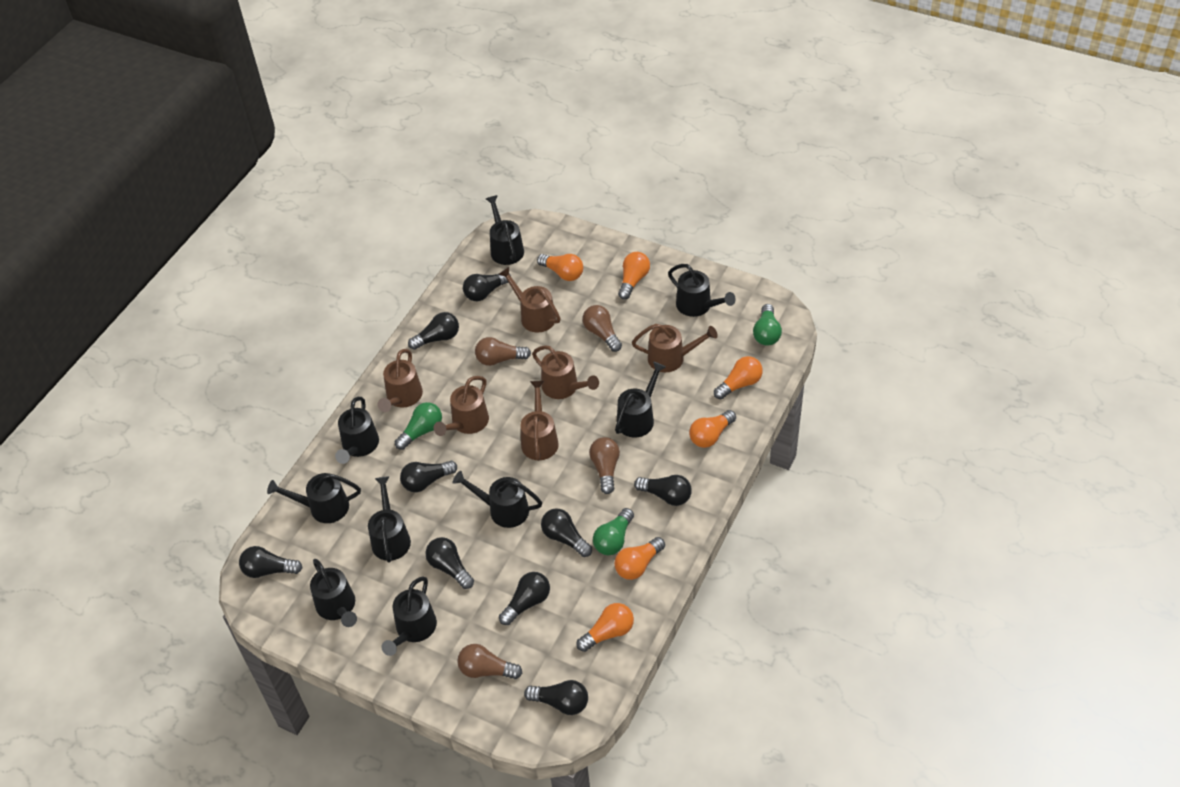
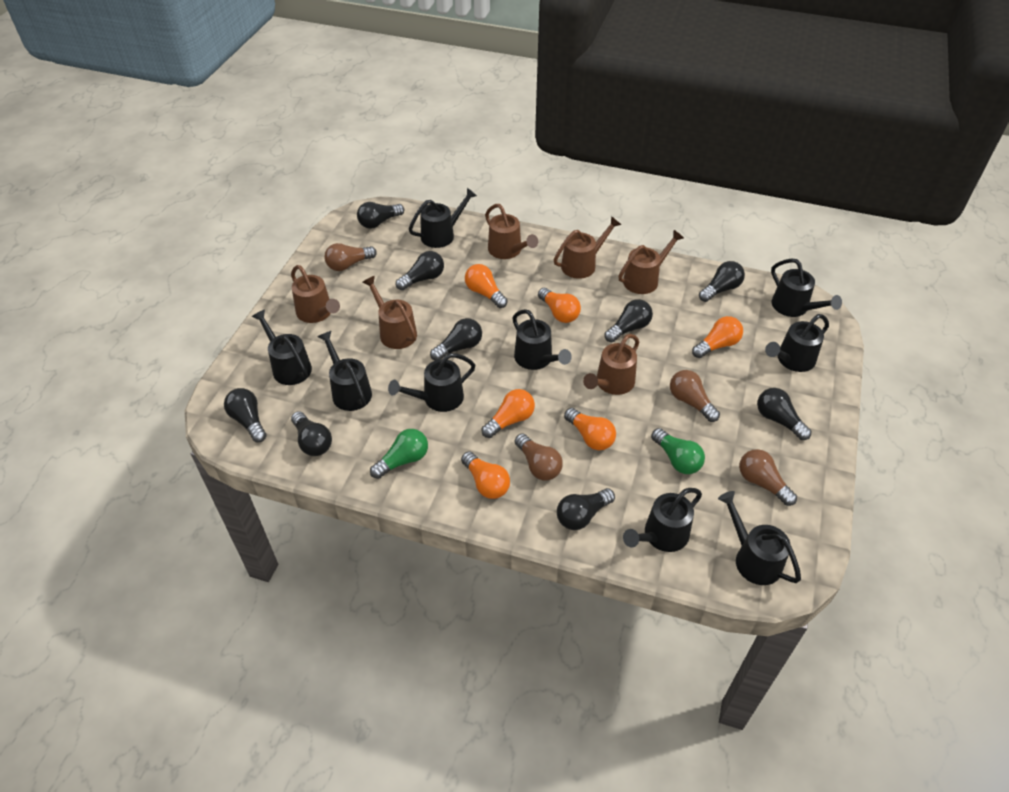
green light bulb: 3 -> 2

